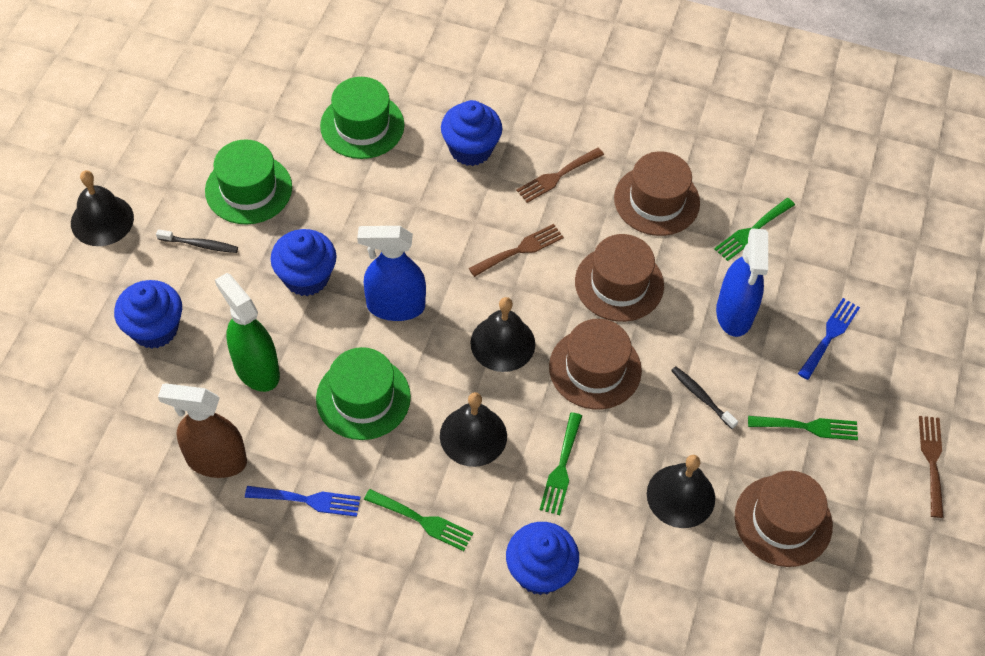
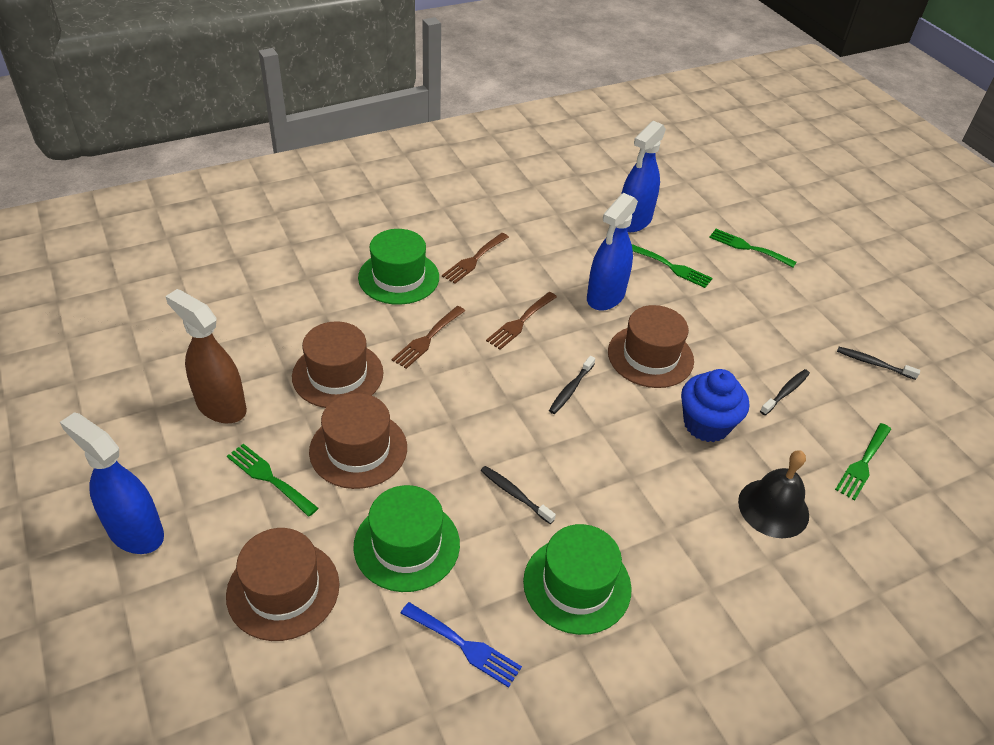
black bell: 4 -> 1
black toothbrush: 2 -> 4
blue cupcake: 4 -> 1
blue fork: 2 -> 1
blue spray bottle: 2 -> 3
green spray bottle: 1 -> 0

